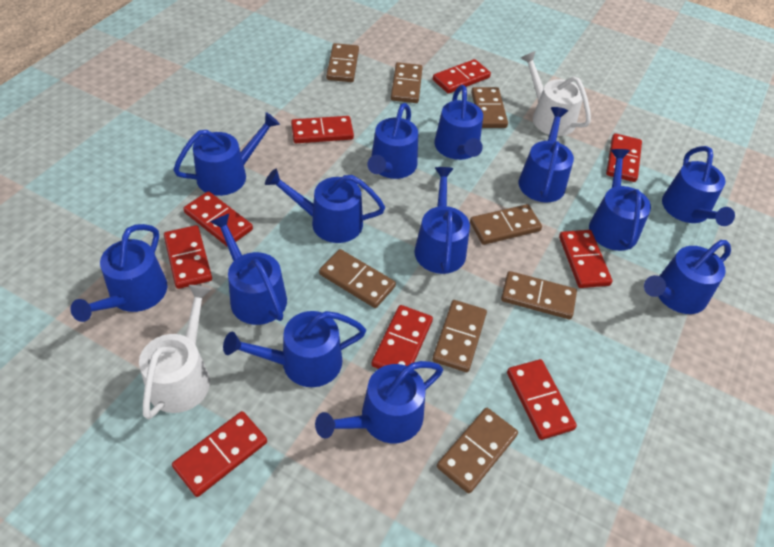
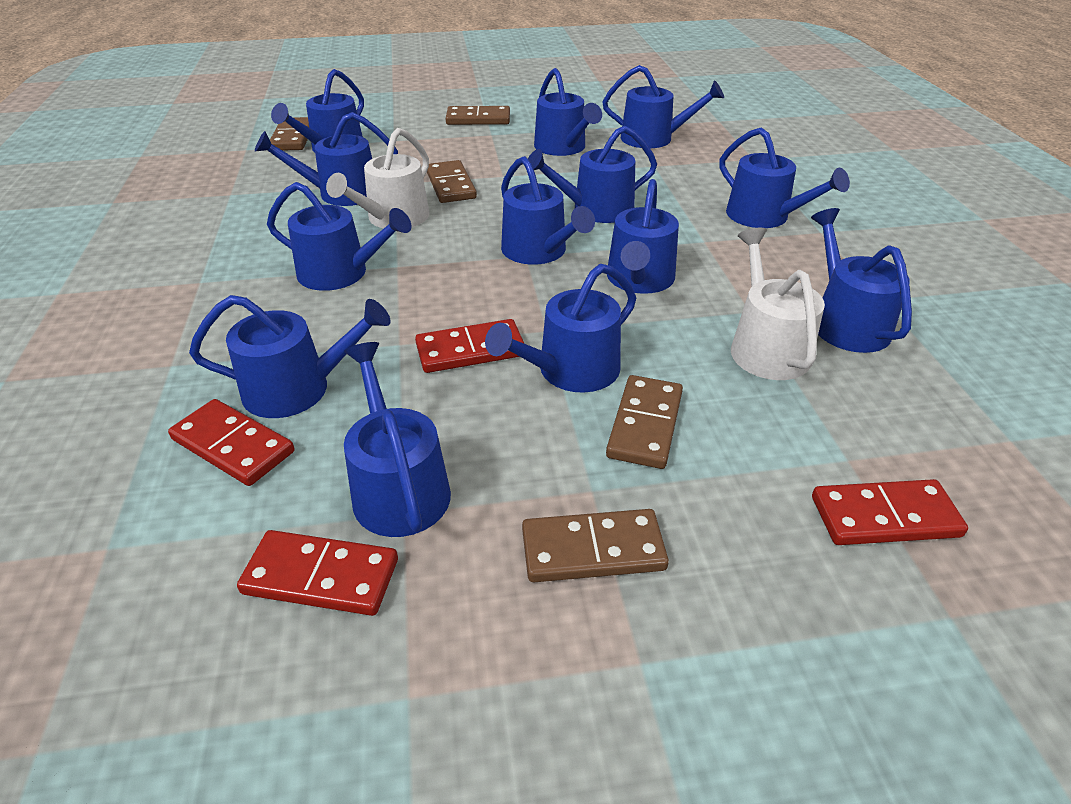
brown domino: 8 -> 5
red domino: 9 -> 4

